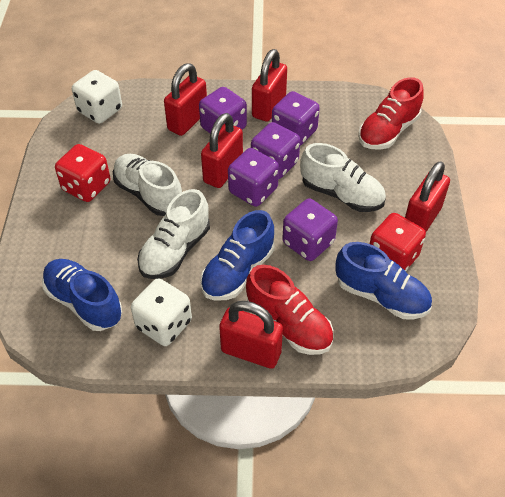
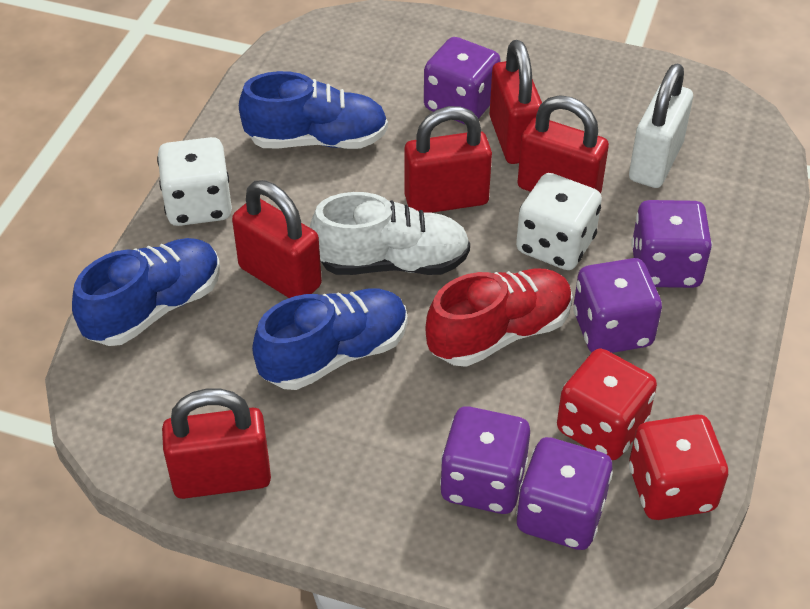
red shoe: 2 -> 1
white padlock: 0 -> 1
white shoe: 3 -> 1

